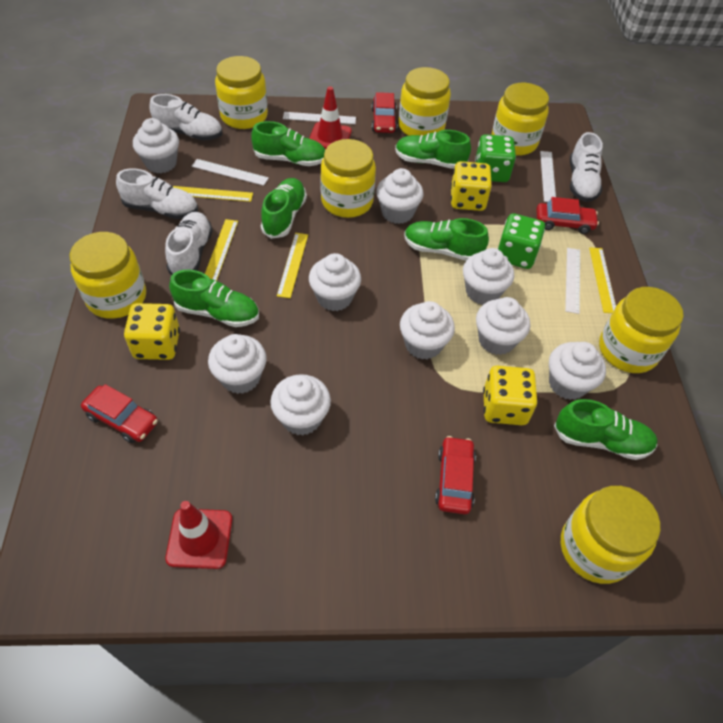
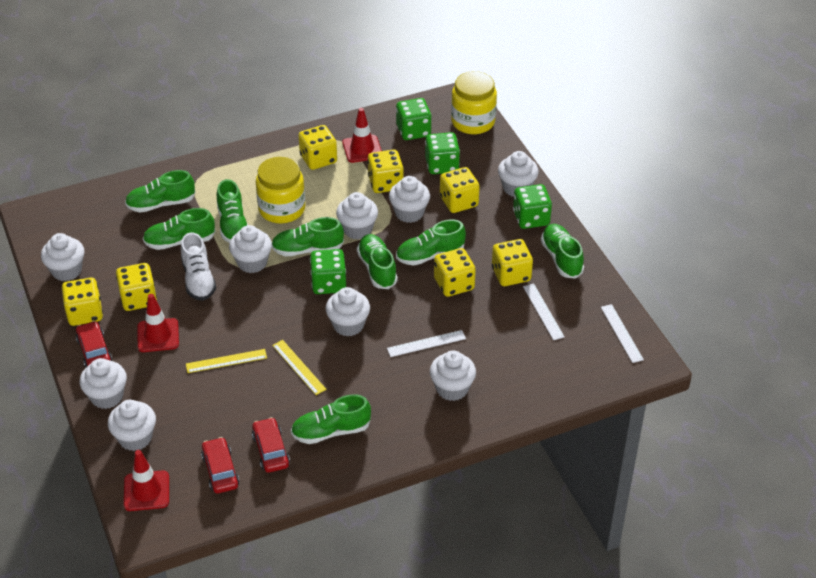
green dice: 2 -> 4
green shoe: 6 -> 8
red car: 4 -> 3
red traffic cone: 2 -> 3
white ruler: 4 -> 3
white shoe: 4 -> 1
yellow dice: 3 -> 7
yellow jar: 7 -> 2
yellow ruler: 4 -> 2

